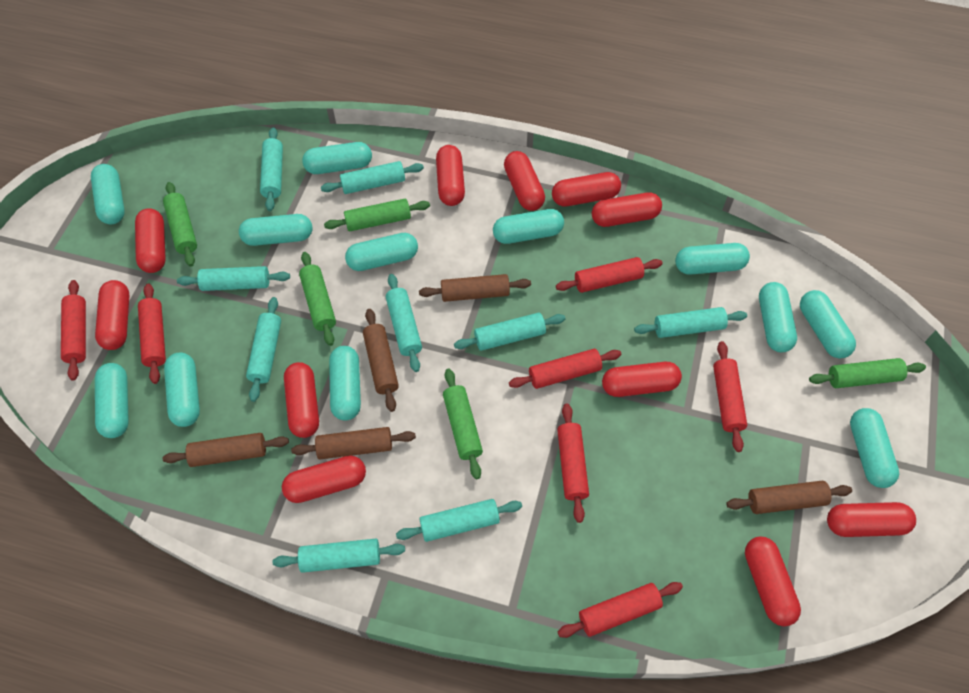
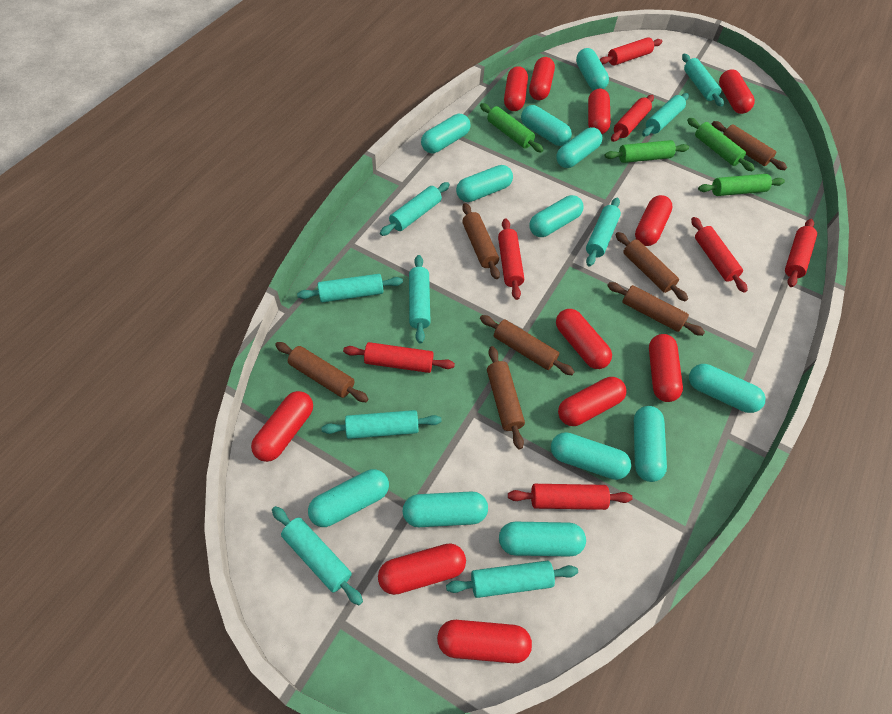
brown rolling pin: 5 -> 7
green rolling pin: 5 -> 4

